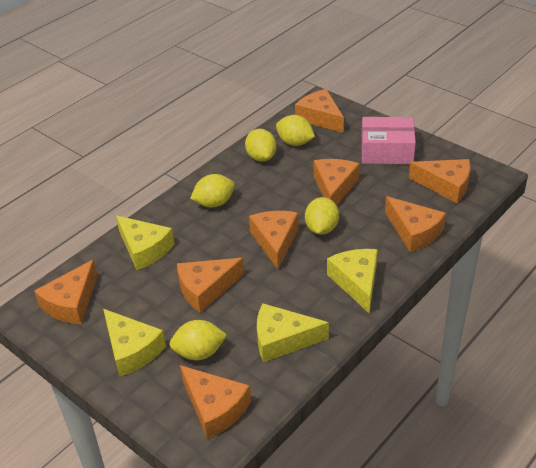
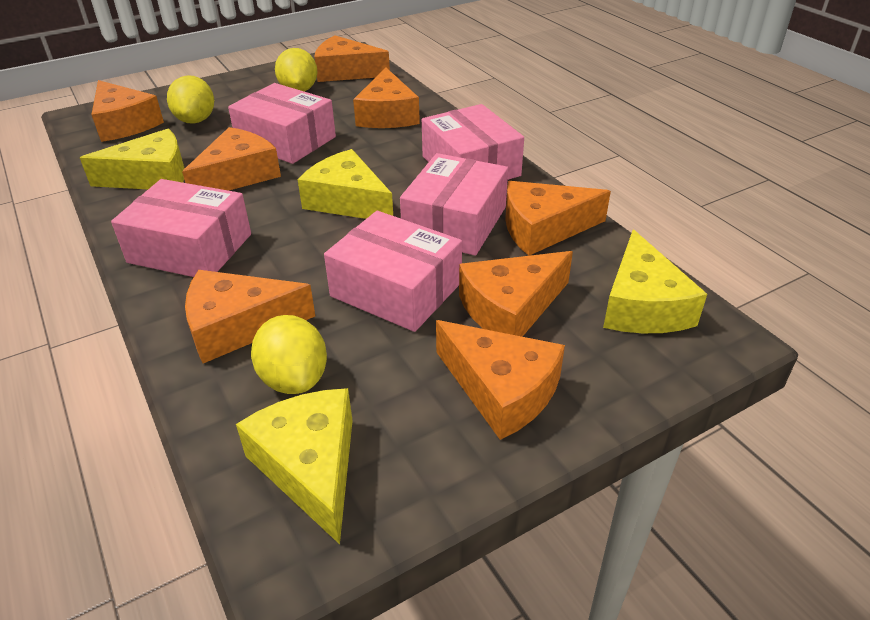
pink box: 1 -> 5
yellow lemon: 5 -> 3

